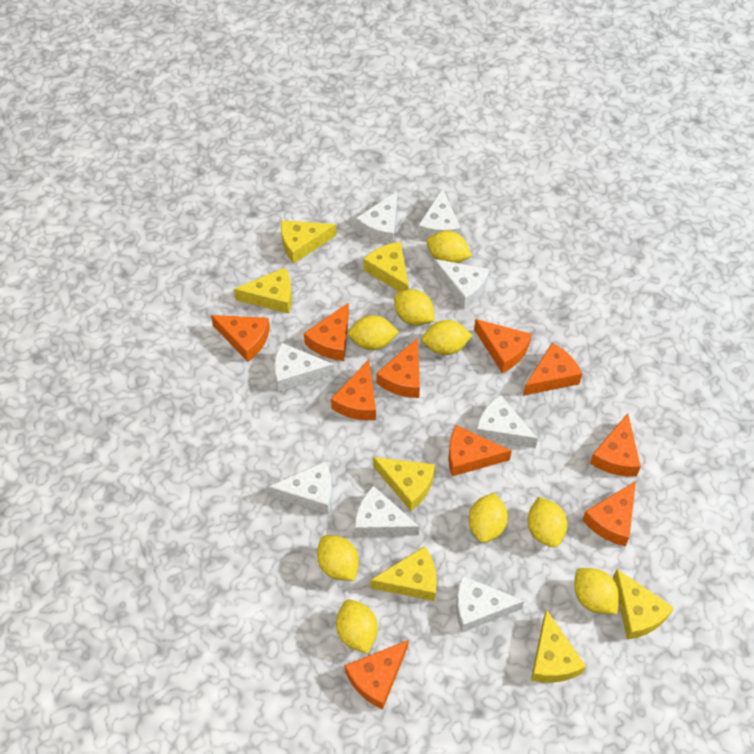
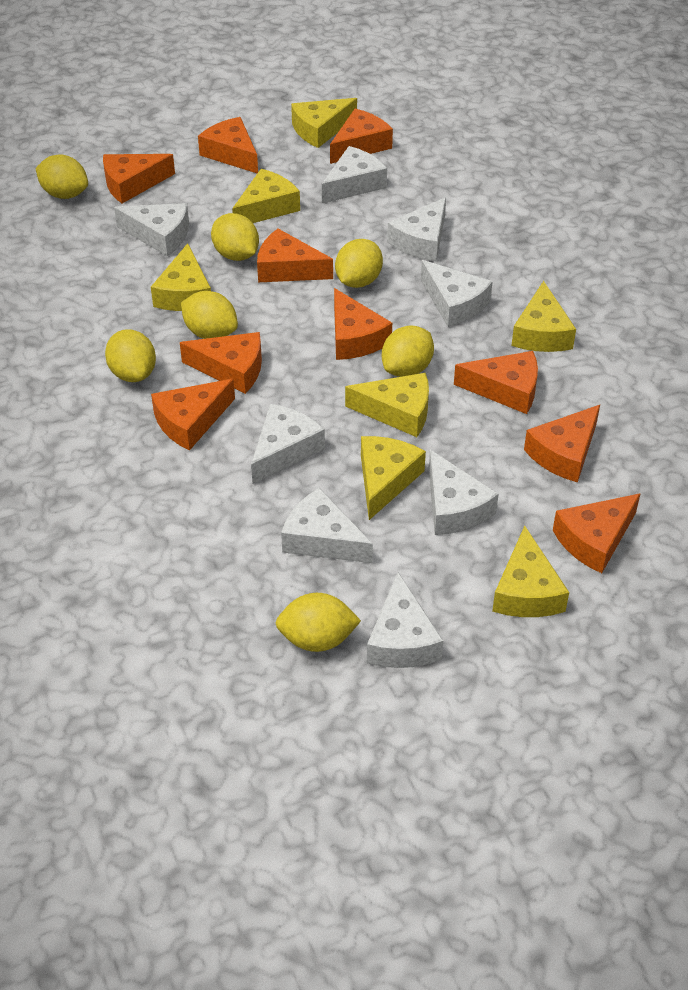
yellow lemon: 9 -> 7

